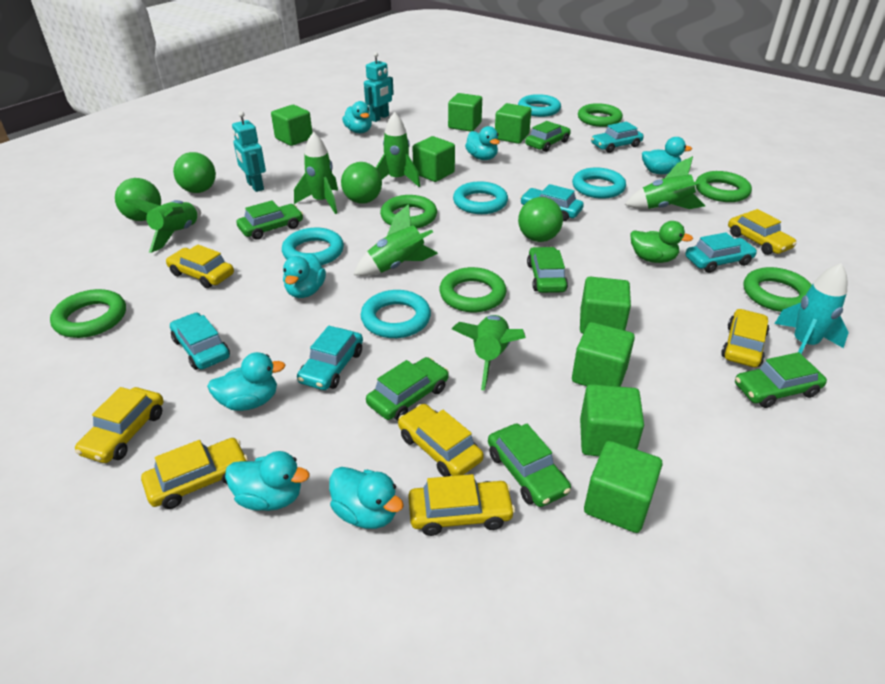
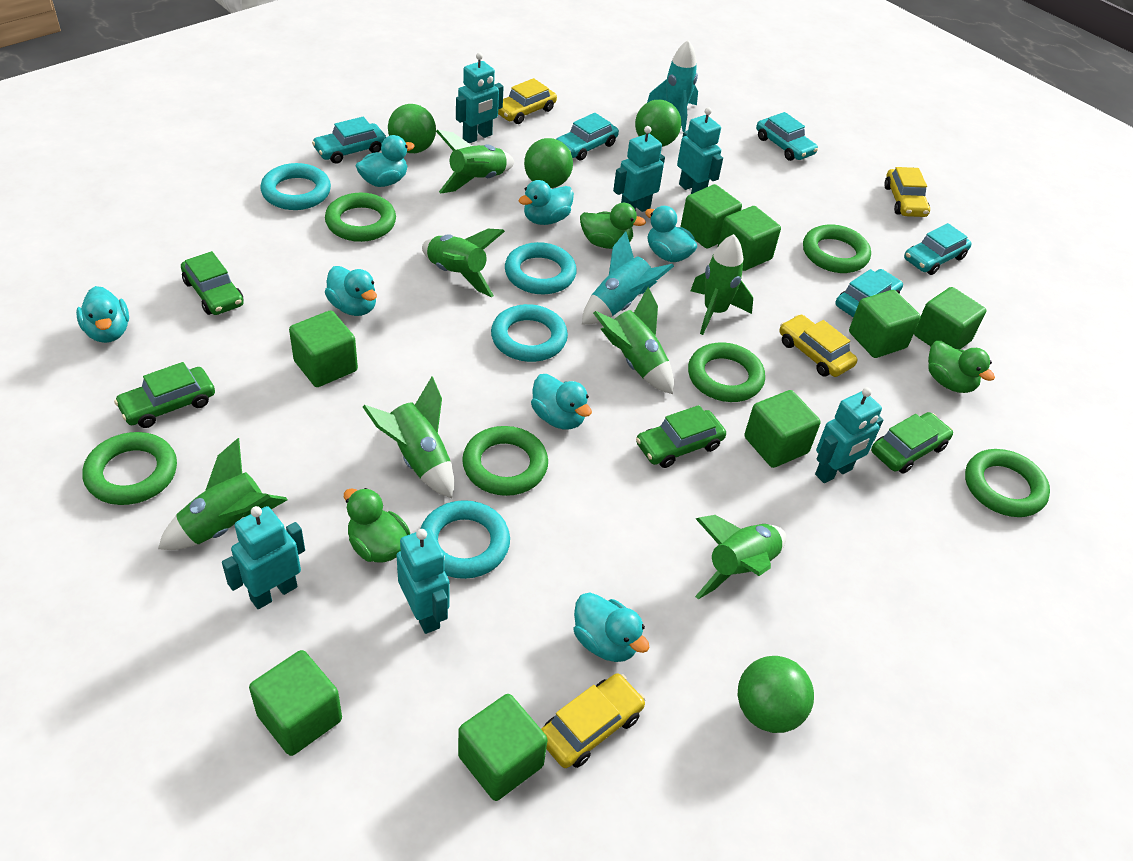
green car: 6 -> 4
green duck: 1 -> 3
green rocket: 6 -> 7
turquoise ring: 5 -> 4
turquoise robot: 2 -> 6
turquoise rocket: 1 -> 2
yellow car: 7 -> 4

